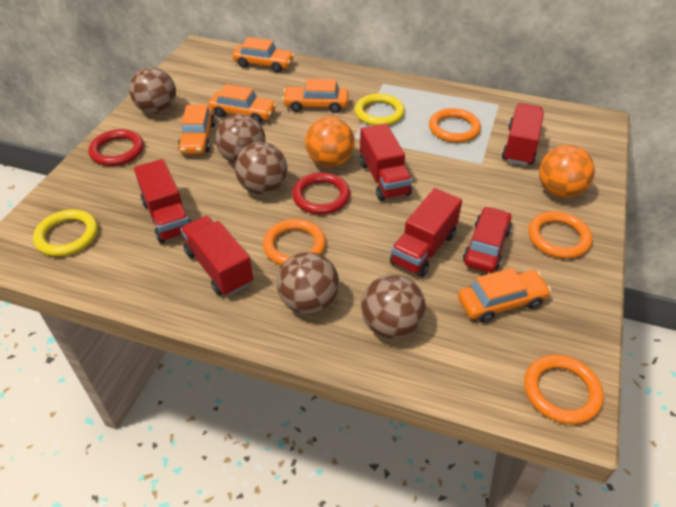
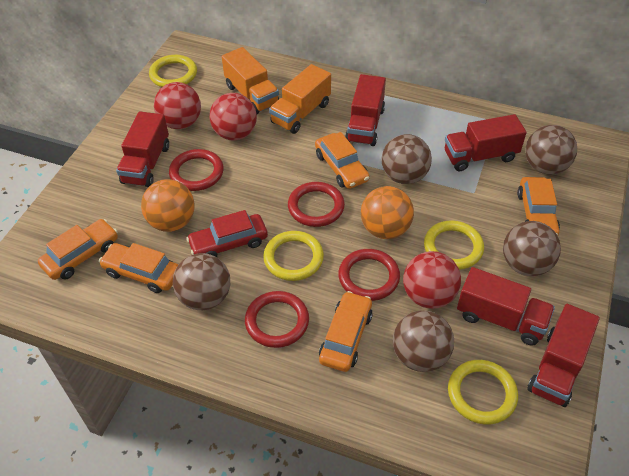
orange ring: 4 -> 0
orange truck: 0 -> 2
red ball: 0 -> 3
red ring: 2 -> 4
yellow ring: 2 -> 4

